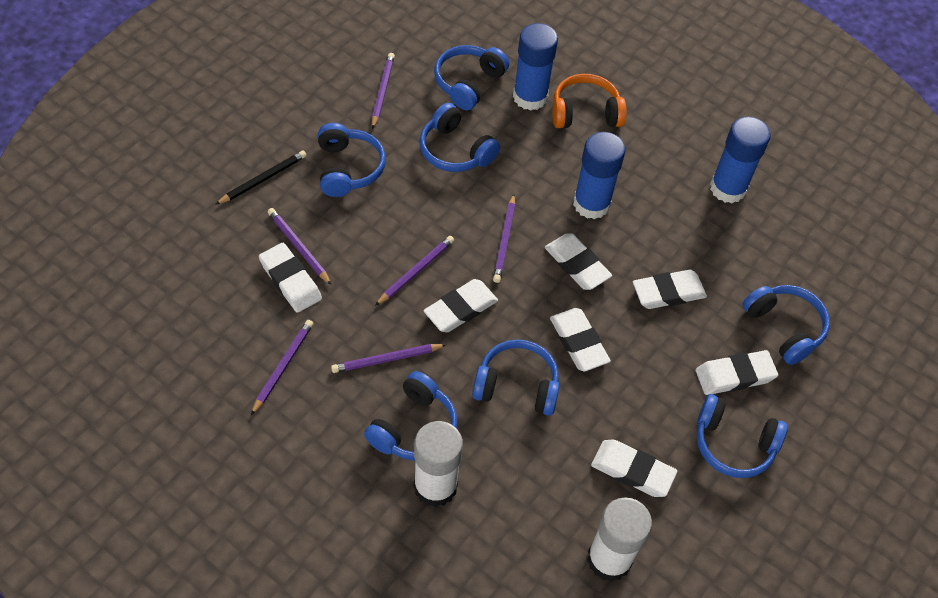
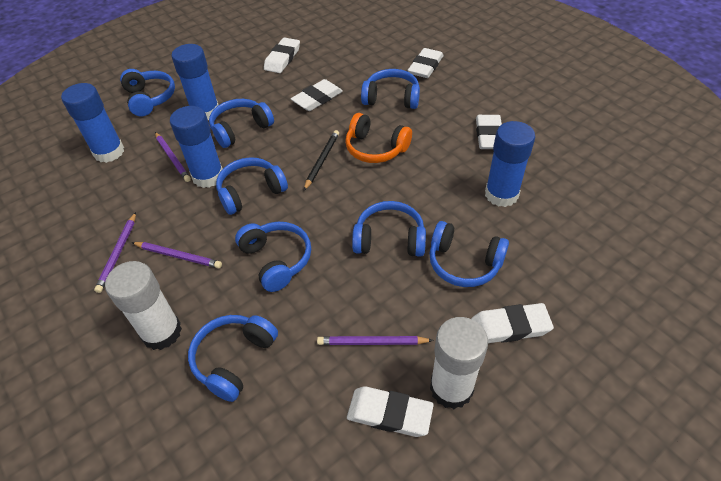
blue glue stick: 3 -> 4
blue headphones: 7 -> 8
purple pencil: 6 -> 4
white eraser: 7 -> 6

